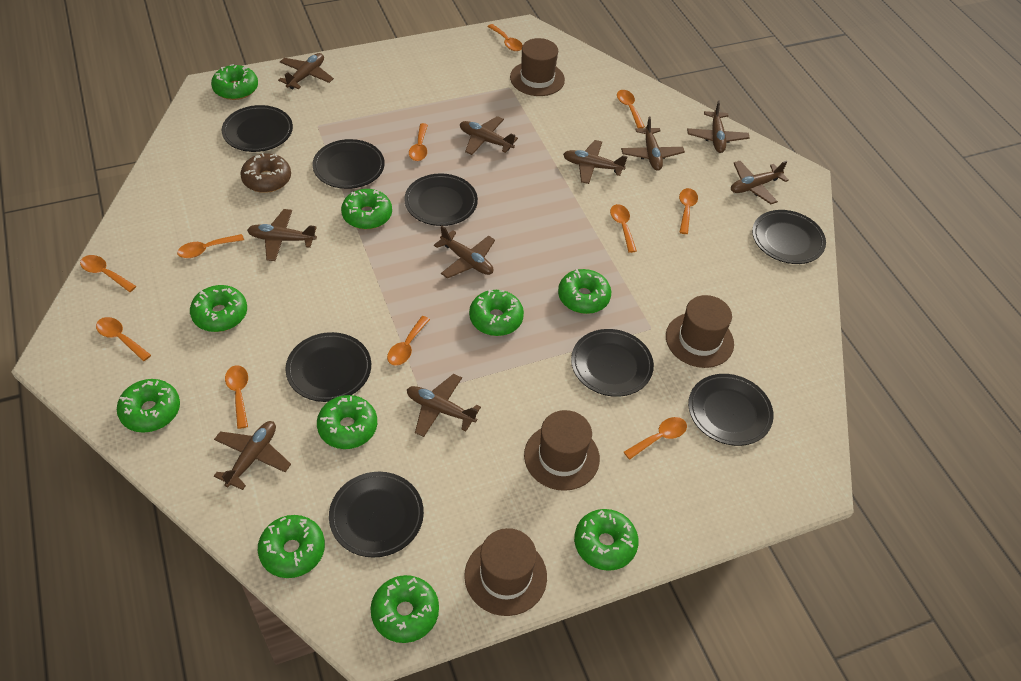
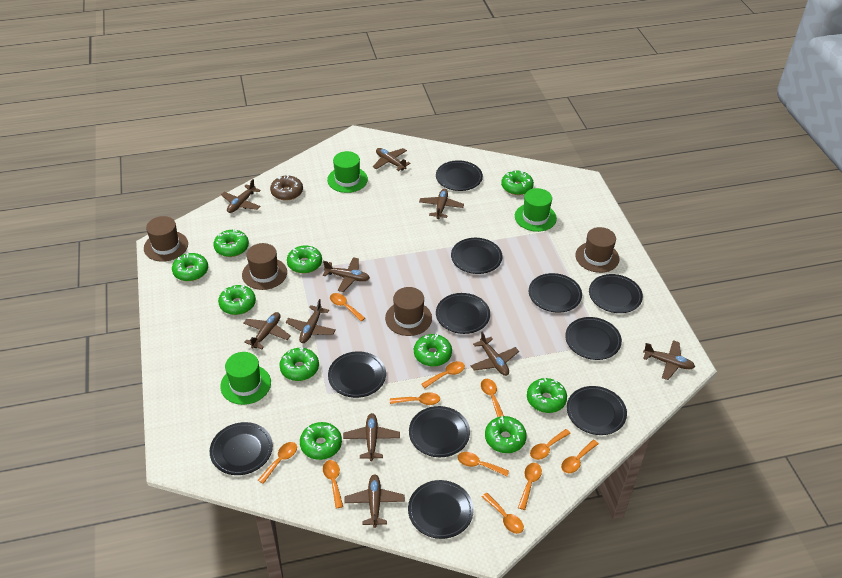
black plate: 8 -> 11
green hat: 0 -> 3

